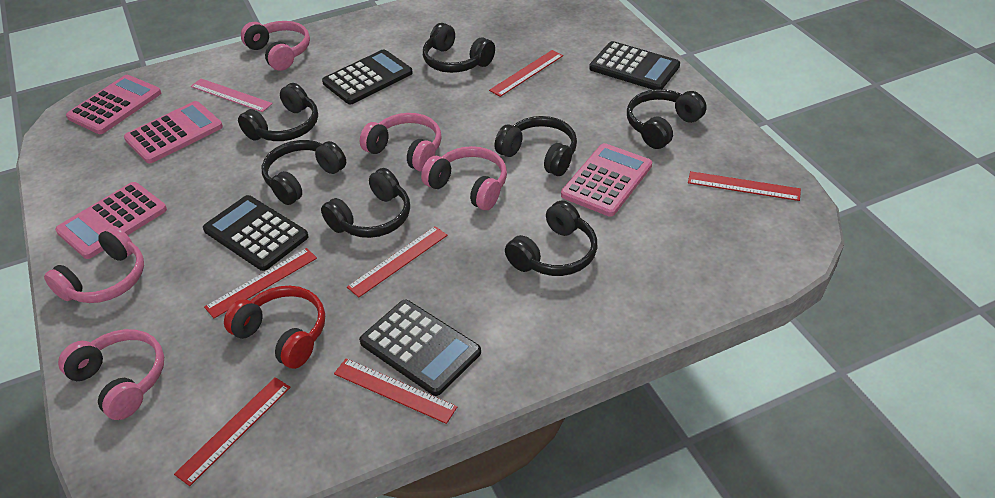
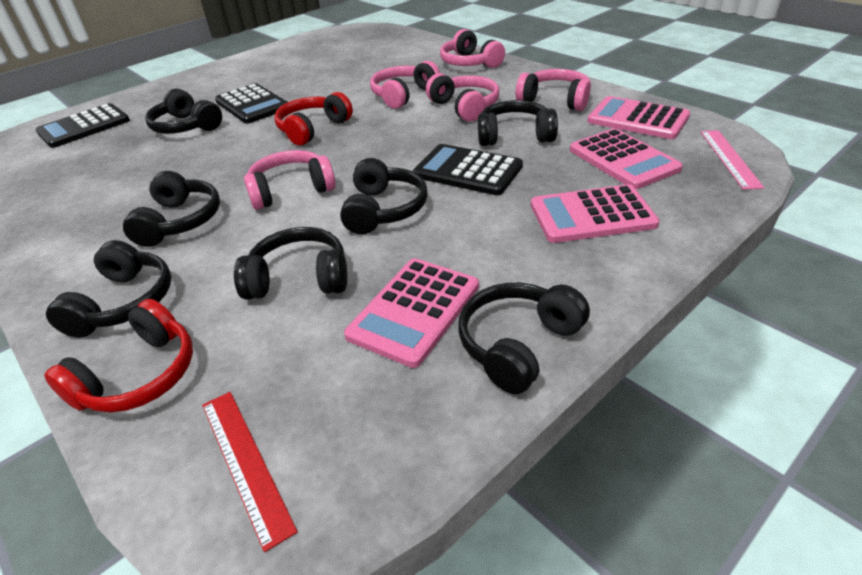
black calculator: 4 -> 3
red headphones: 1 -> 2
red ruler: 6 -> 1

